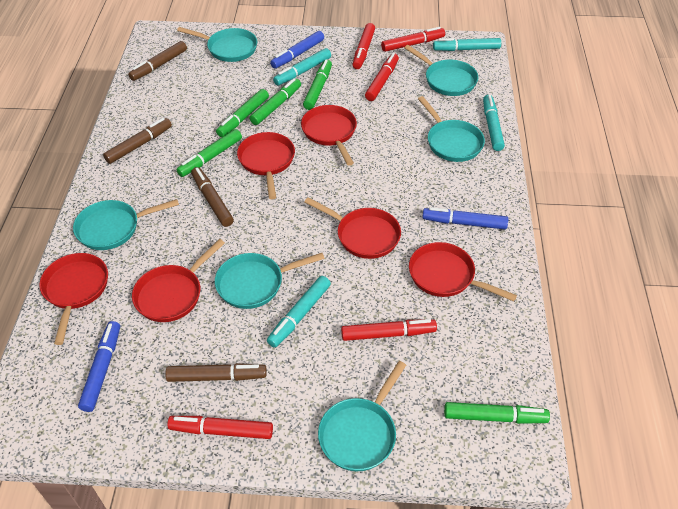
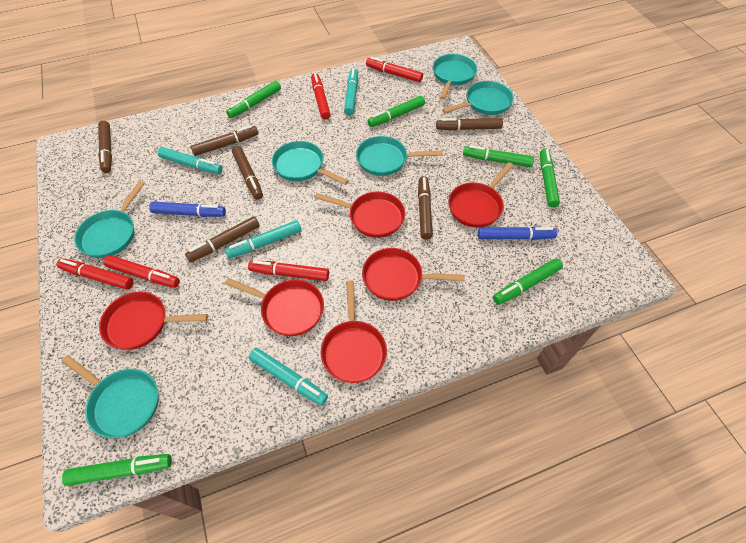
blue marker: 3 -> 2
brown marker: 4 -> 6
green marker: 5 -> 6

